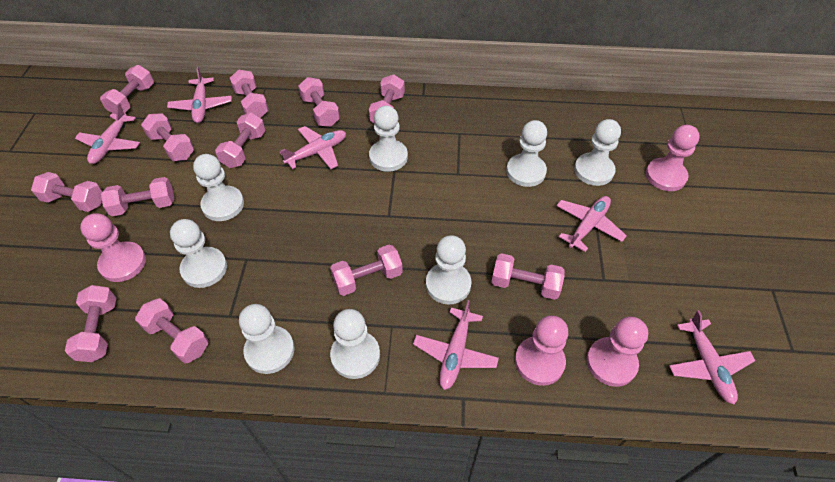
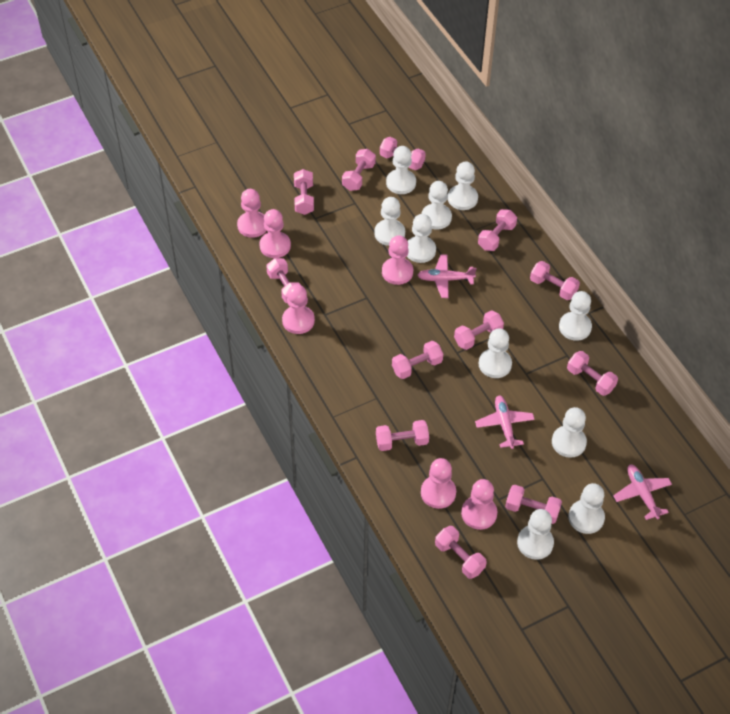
pink pawn: 4 -> 6
pink plane: 6 -> 3
white pawn: 8 -> 10

